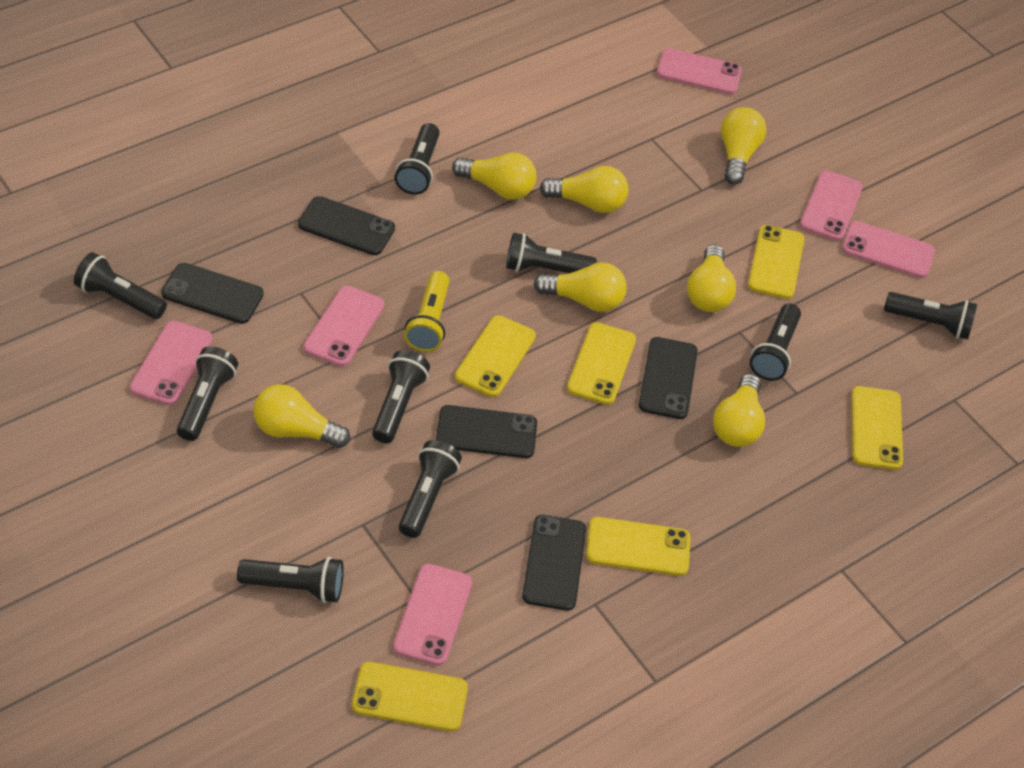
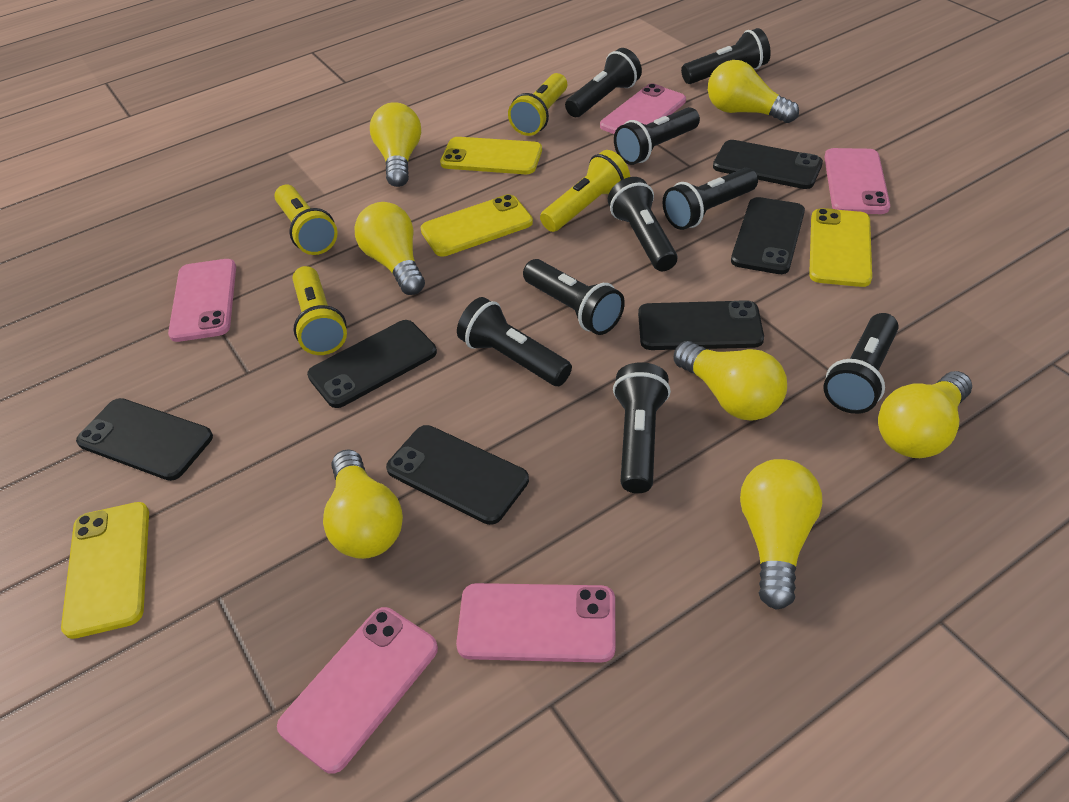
black phone: 5 -> 6
pink phone: 6 -> 5
yellow flashlight: 1 -> 4
yellow phone: 6 -> 4

